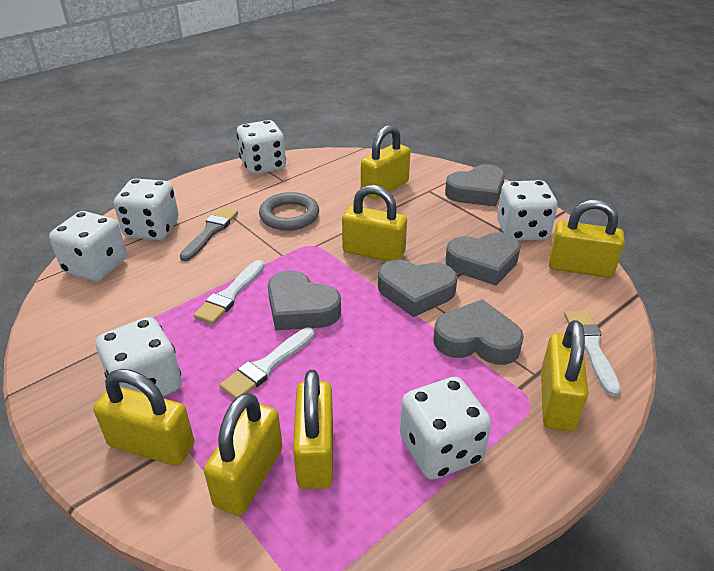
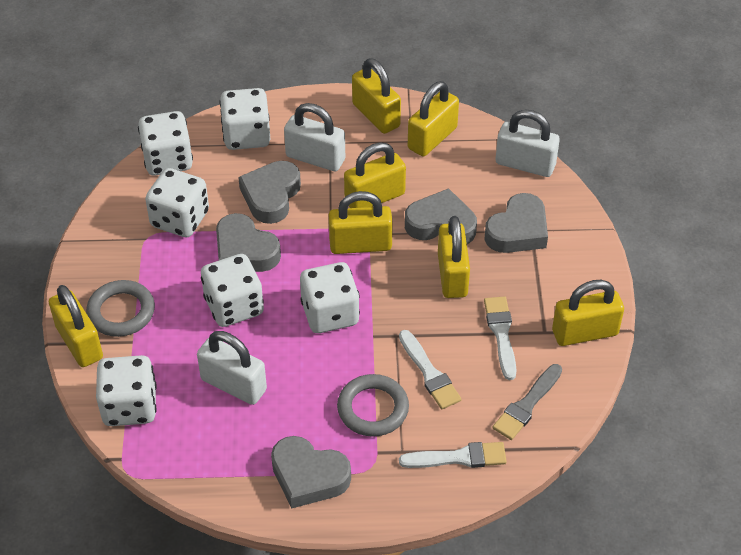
grey ring: 1 -> 2
white padlock: 0 -> 3

